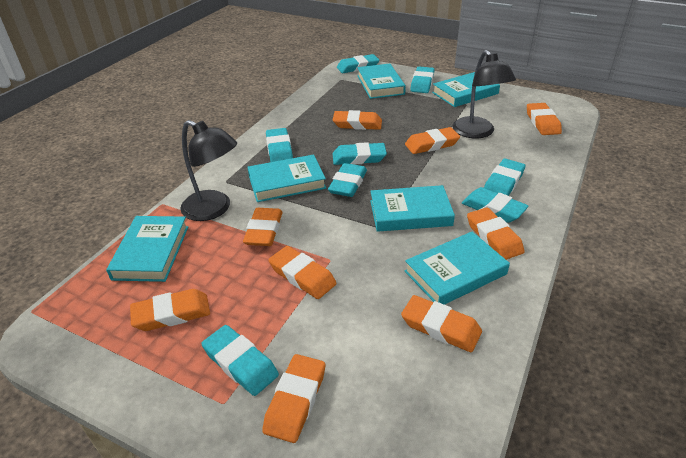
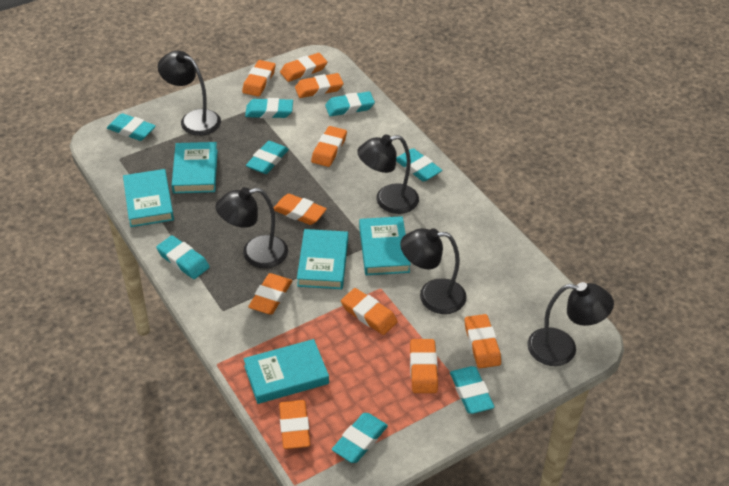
black lamp: 2 -> 5
orange eraser: 9 -> 10
turquoise book: 6 -> 5

